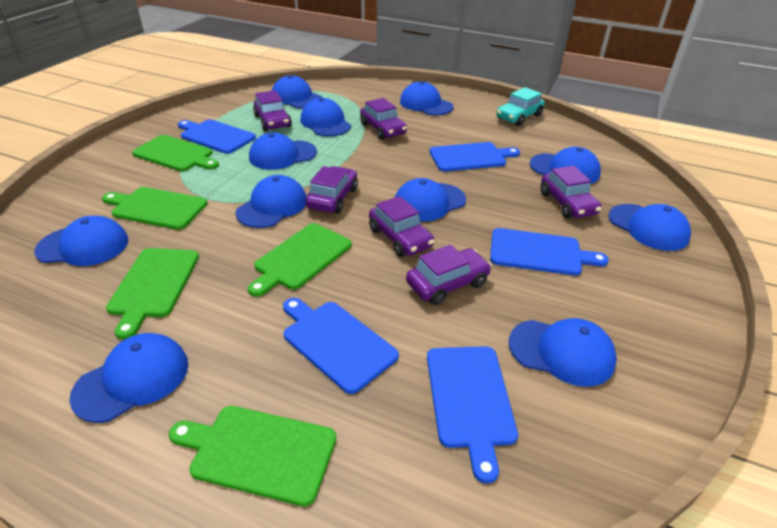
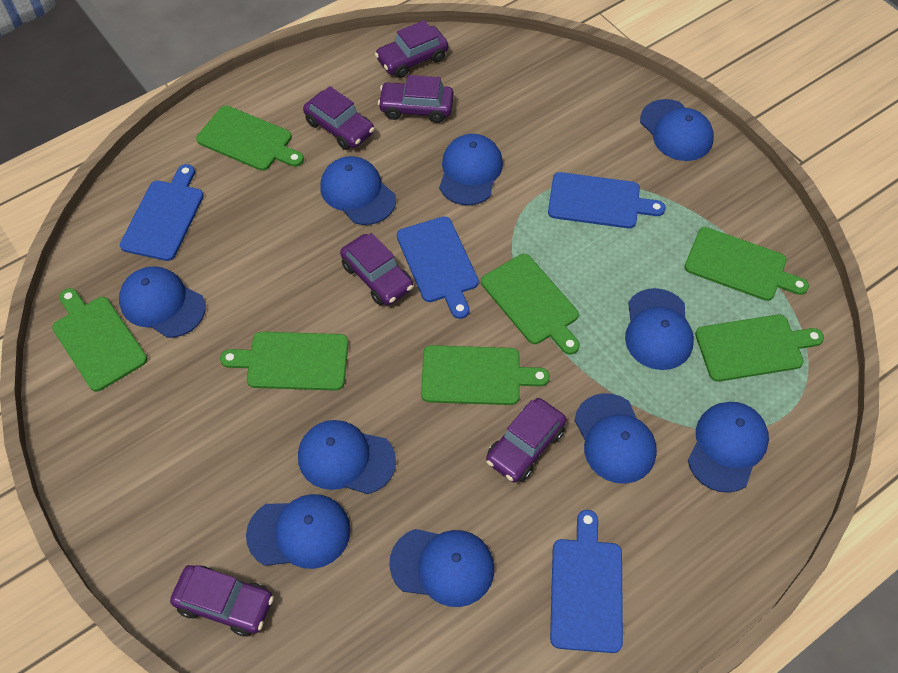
blue cap: 11 -> 10
blue cutting board: 5 -> 4
green cutting board: 5 -> 7
turquoise car: 1 -> 0

